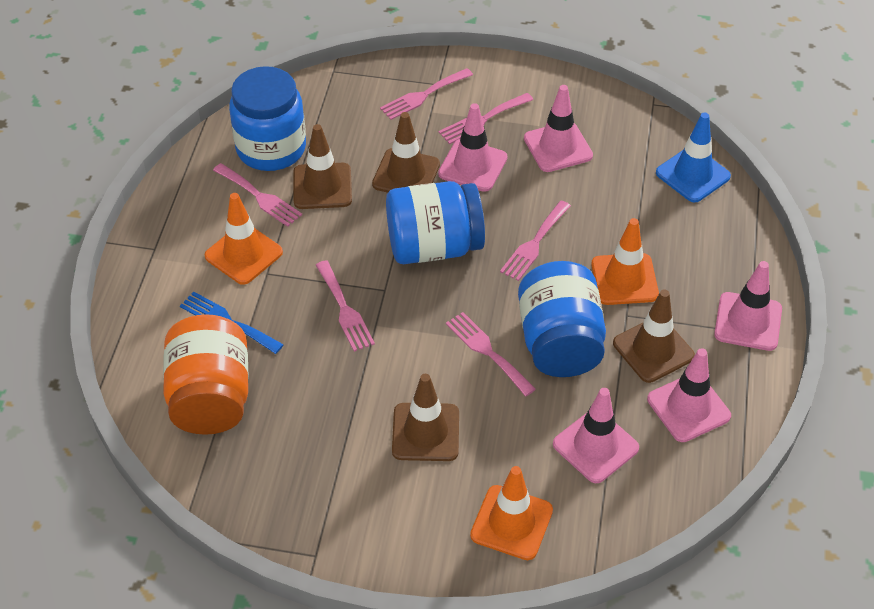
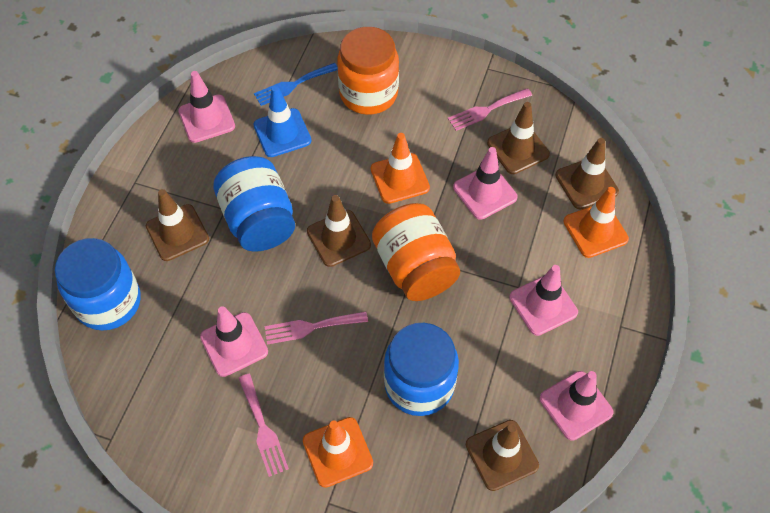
brown traffic cone: 4 -> 5
orange jar: 1 -> 2
pink fork: 6 -> 3

